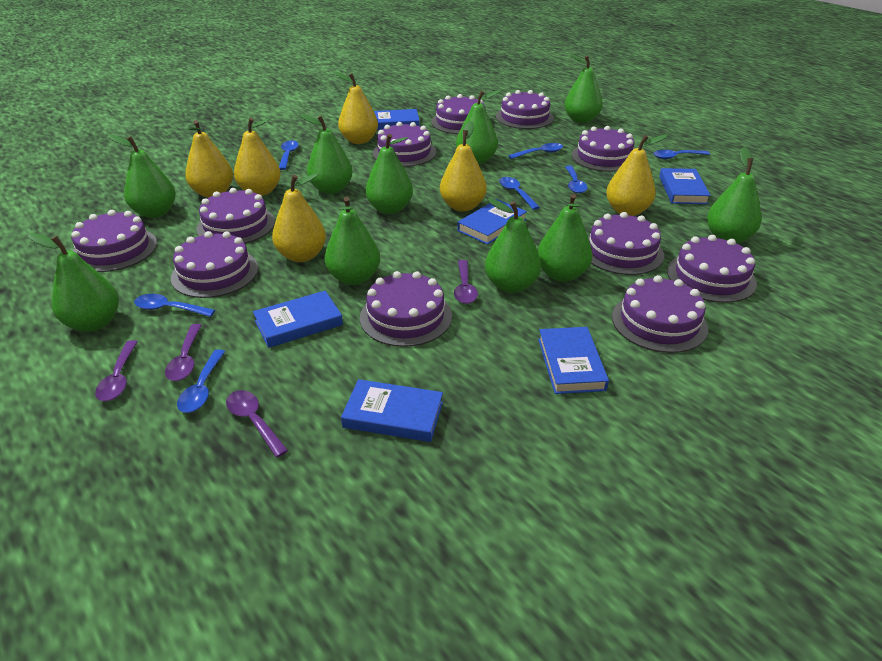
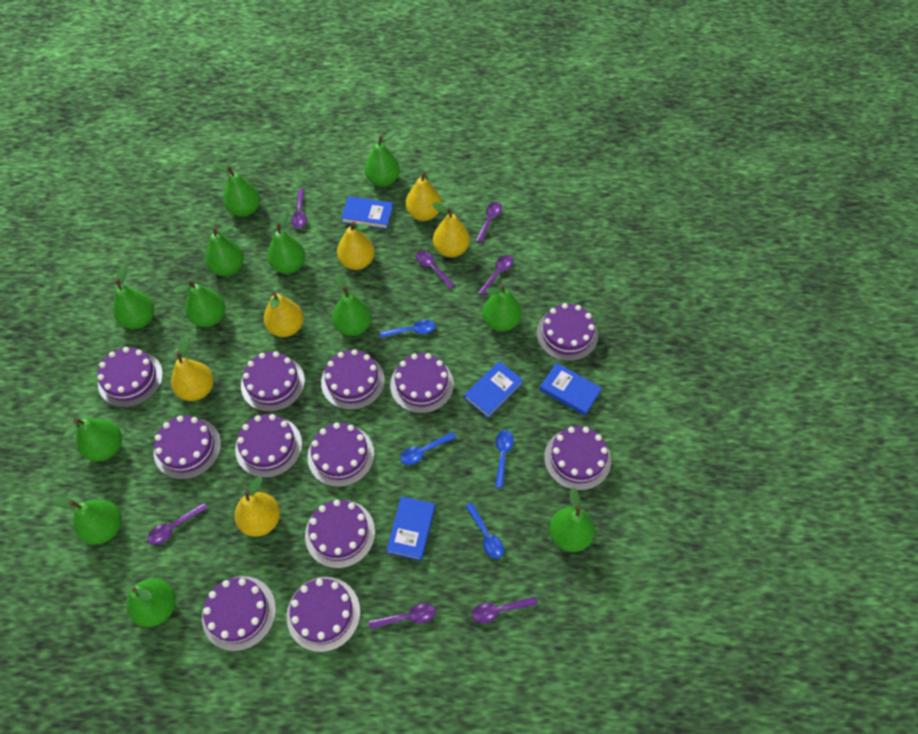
blue book: 6 -> 4
blue spoon: 7 -> 4
green pear: 10 -> 12
purple cake: 11 -> 12
purple spoon: 4 -> 7

